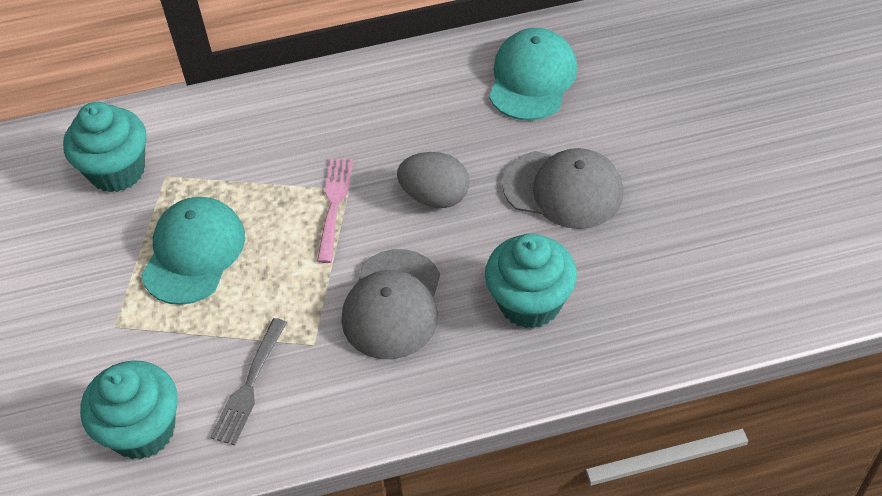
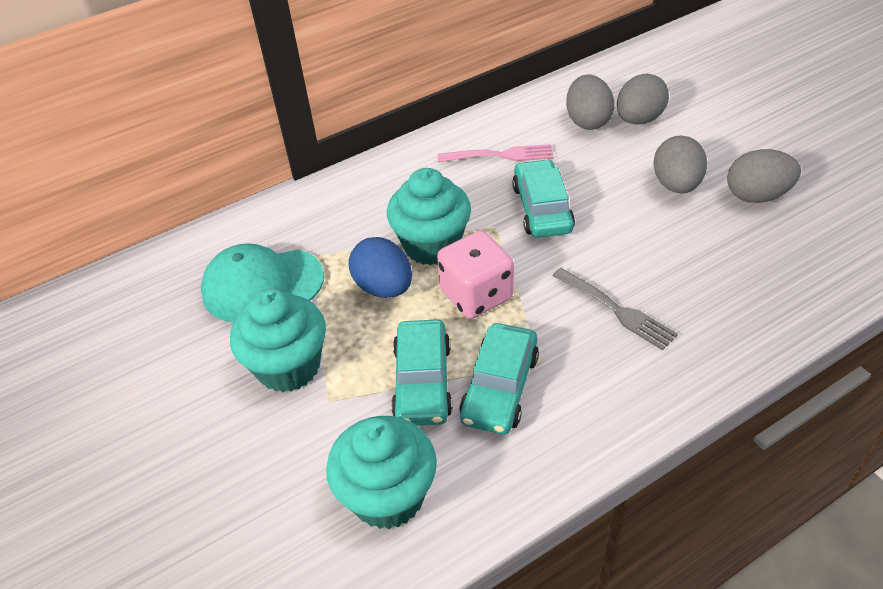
blue egg: 0 -> 1
grey cap: 2 -> 0
grey egg: 1 -> 4
pink dice: 0 -> 1
turquoise cap: 2 -> 1
turquoise car: 0 -> 3

